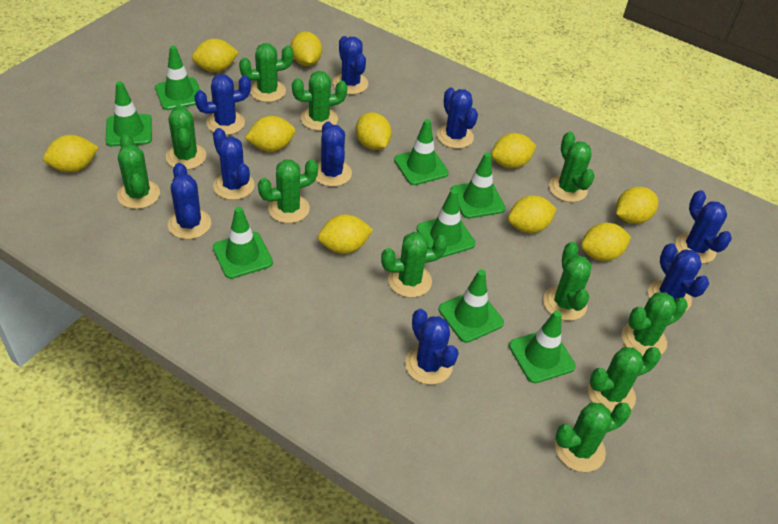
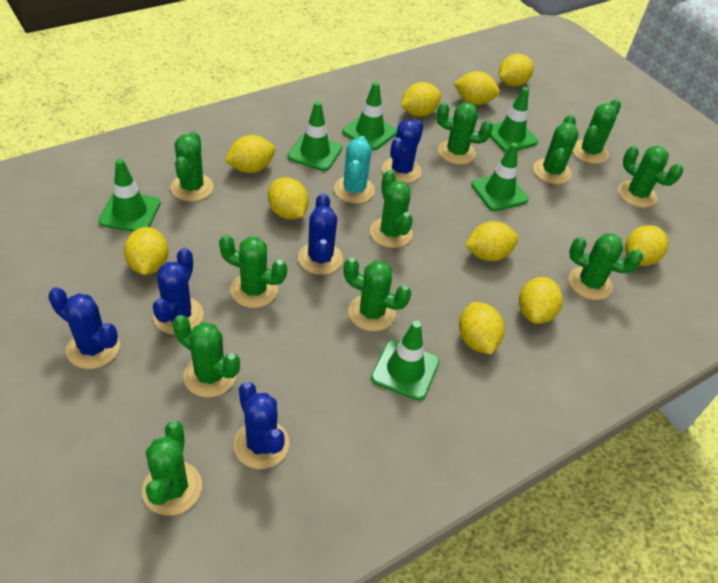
blue cactus: 9 -> 5
green traffic cone: 8 -> 6
turquoise cactus: 0 -> 1

